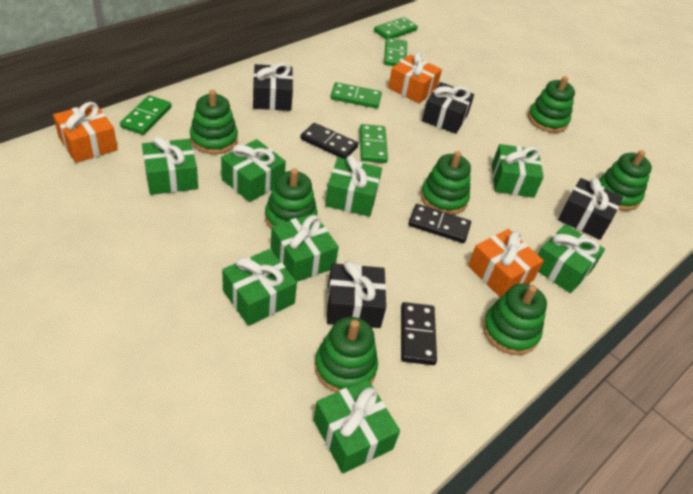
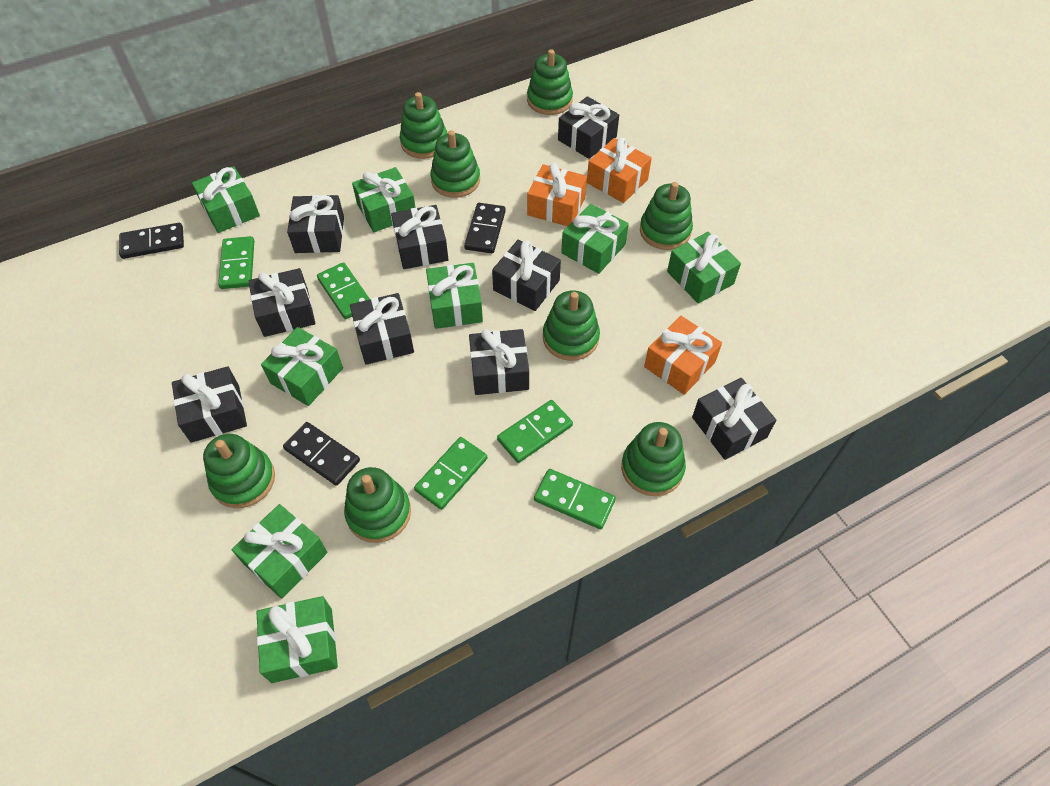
black gift: 4 -> 9
green stacking toy: 7 -> 8

